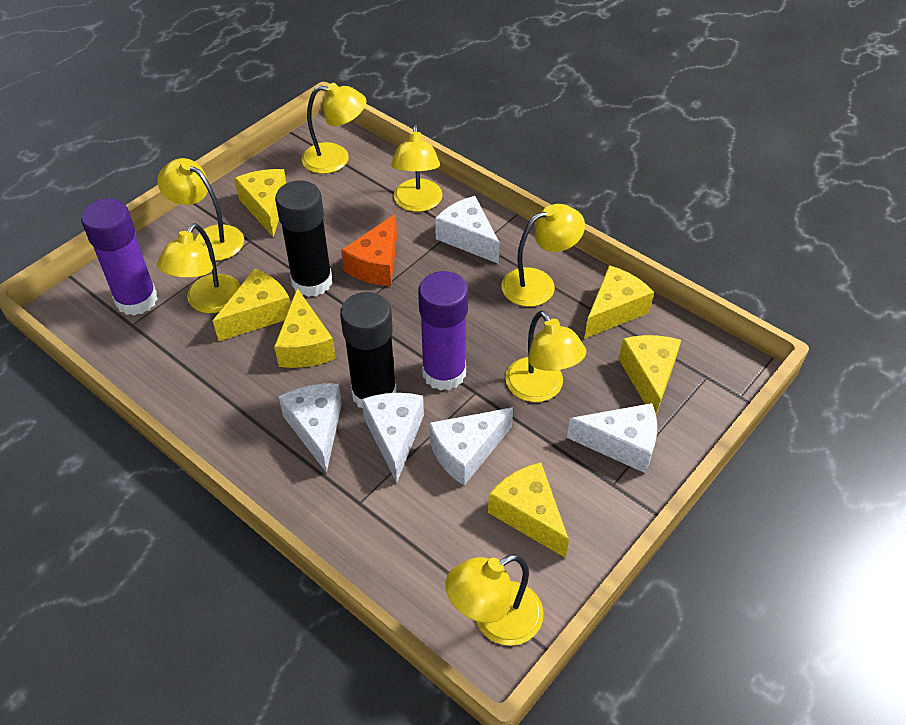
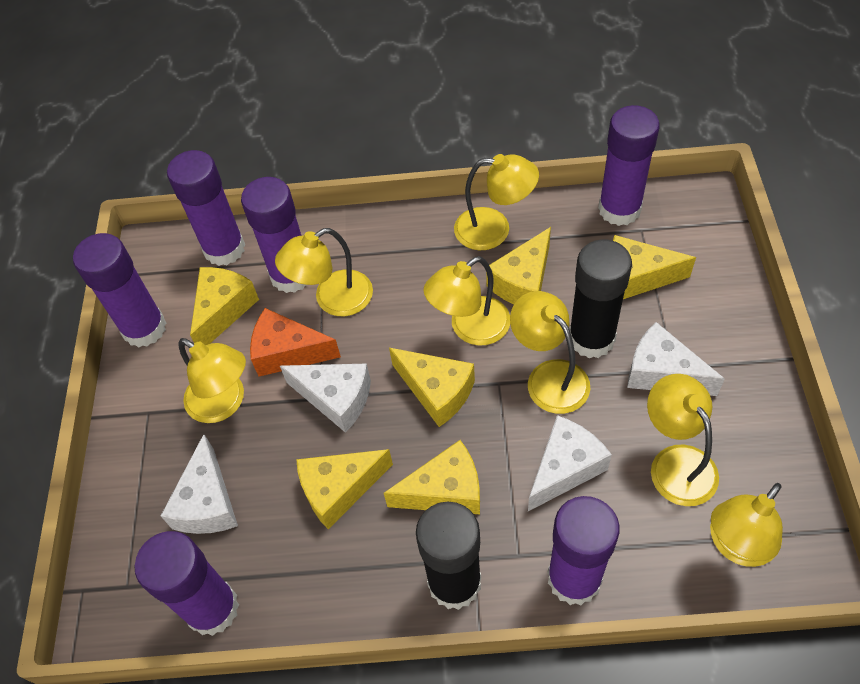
purple glue stick: 2 -> 6
white cheese: 5 -> 4

